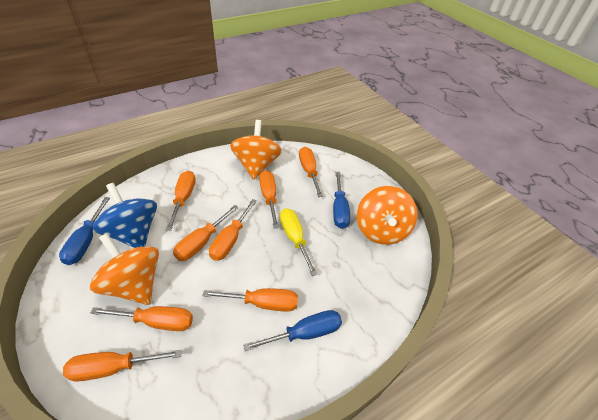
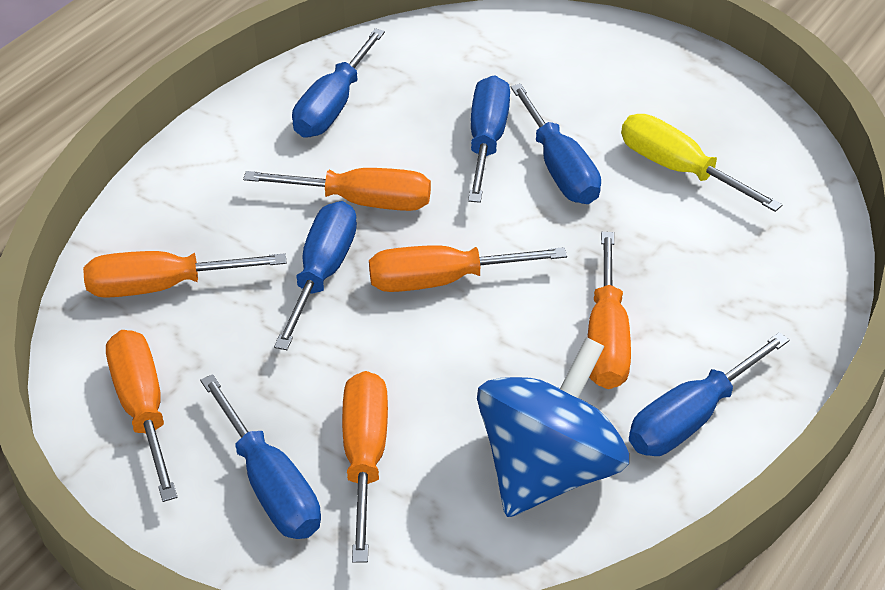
blue screwdriver: 3 -> 6
orange screwdriver: 8 -> 6
orange spinning top: 3 -> 0

